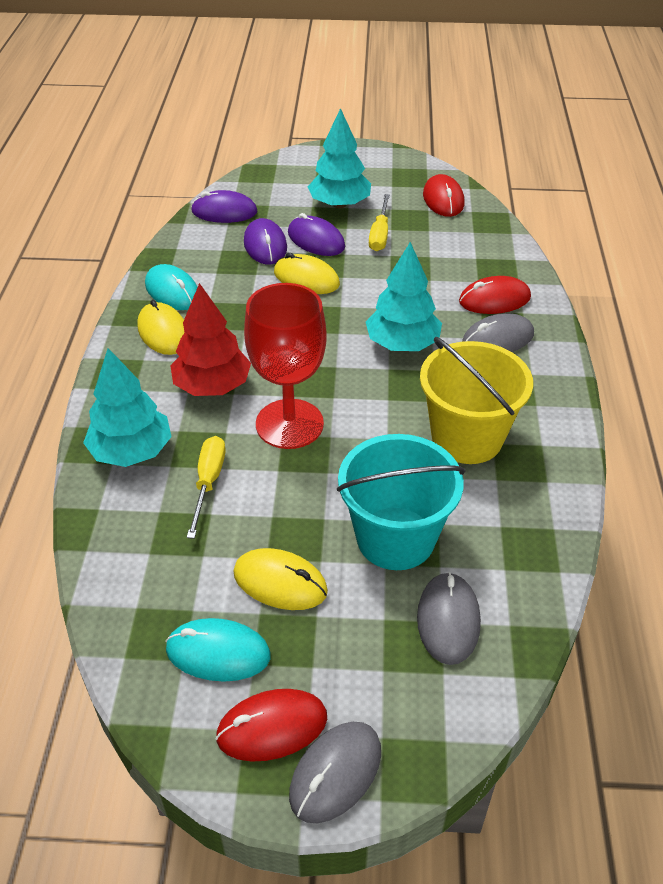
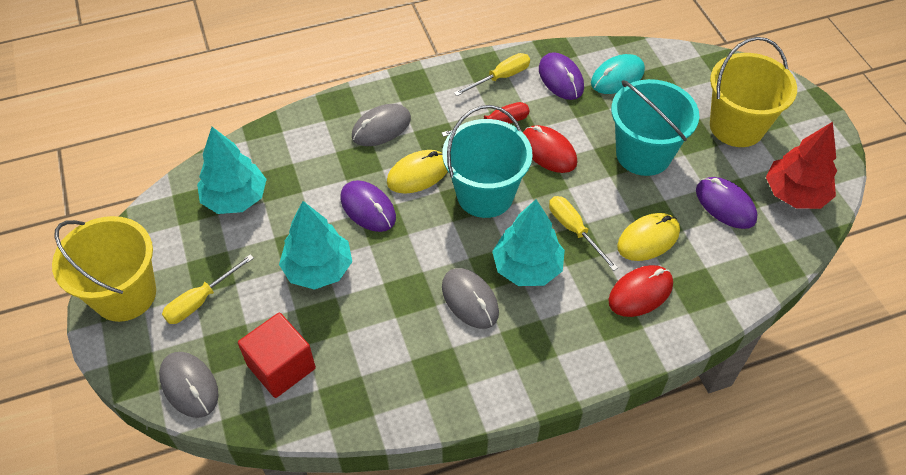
red cube: 0 -> 1
red goblet: 1 -> 0
red mouse: 3 -> 2
red screwdriver: 0 -> 1
turquoise bucket: 1 -> 2
turquoise mouse: 2 -> 1
yellow bucket: 1 -> 2
yellow mouse: 3 -> 2
yellow screwdriver: 2 -> 3

